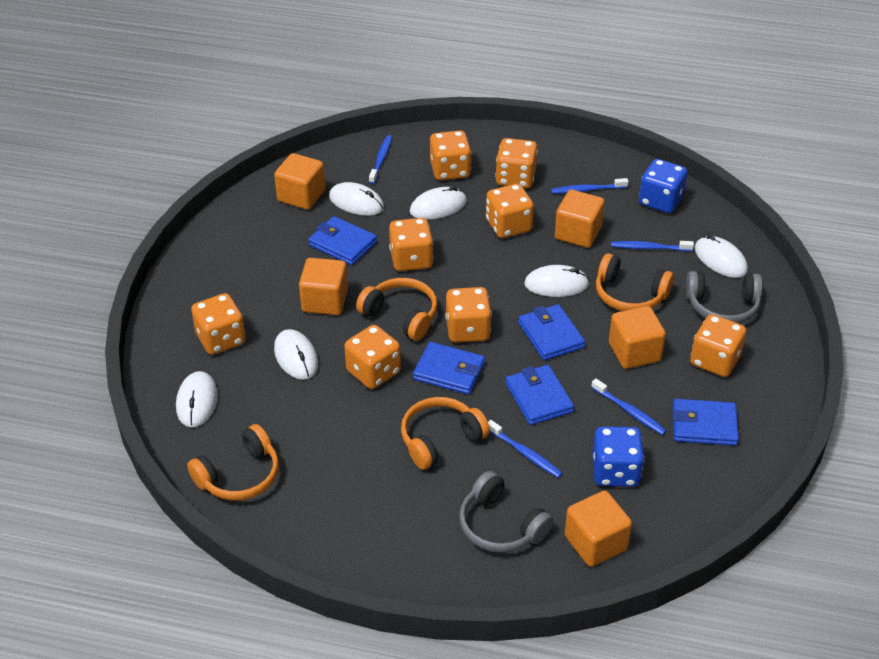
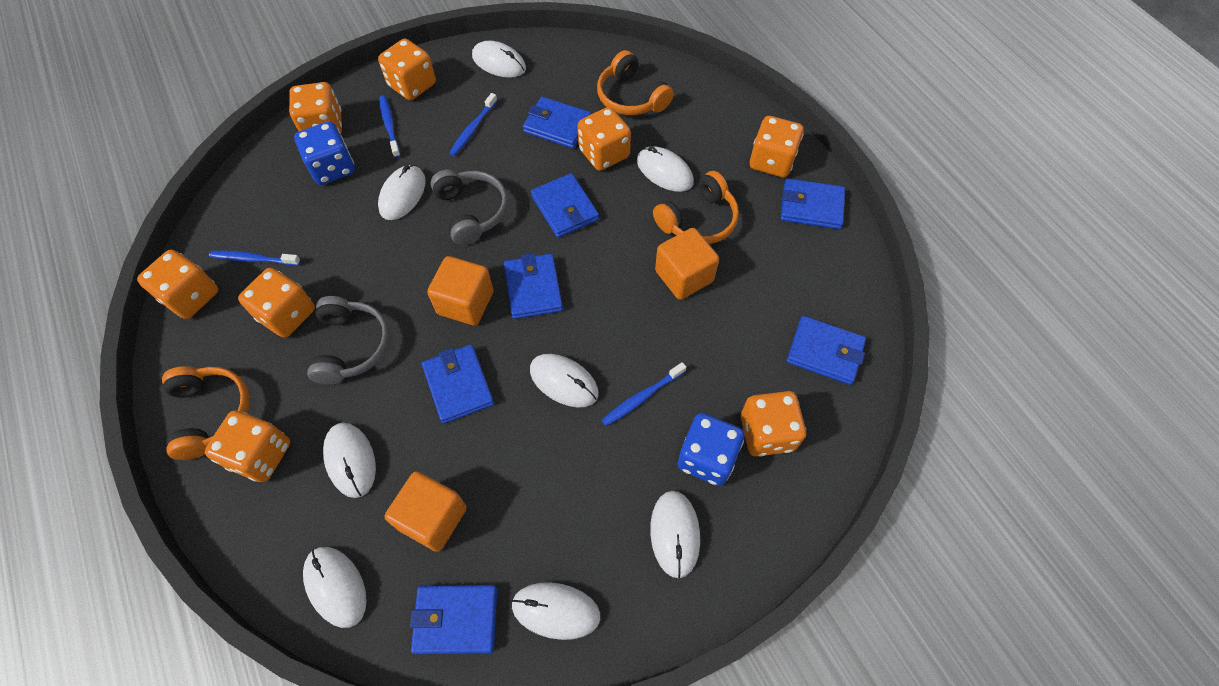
blue toothbrush: 5 -> 4
blue wallet: 5 -> 7
orange cube: 5 -> 3
orange headphones: 4 -> 3
white mouse: 6 -> 8

